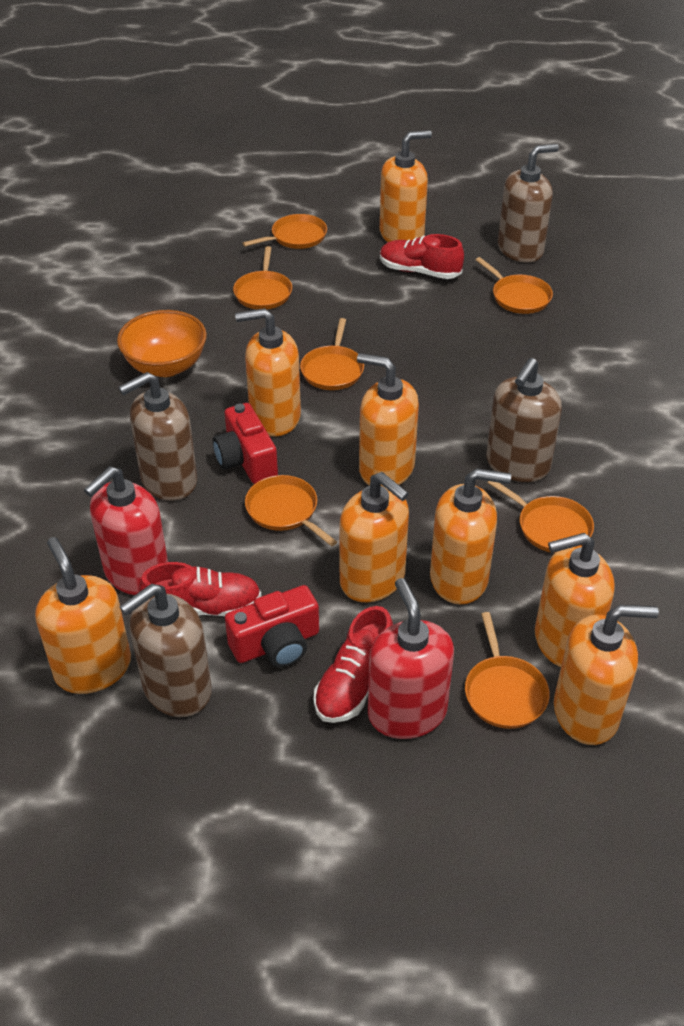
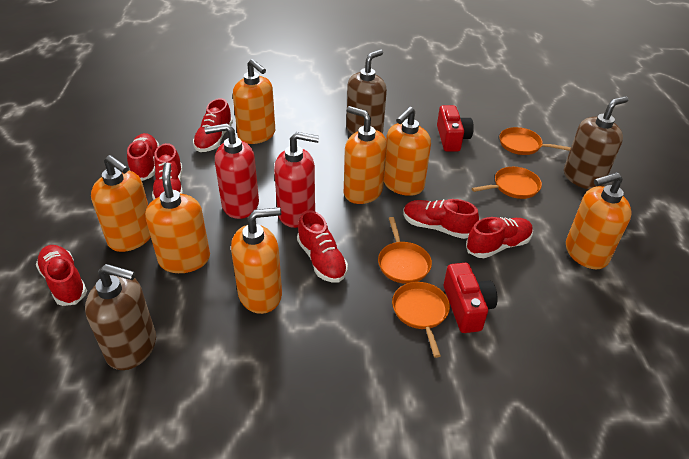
brown soap dispenser: 4 -> 3
orange bowl: 1 -> 0
orange pan: 7 -> 4
orange soap dispenser: 8 -> 7
red shoe: 3 -> 7

